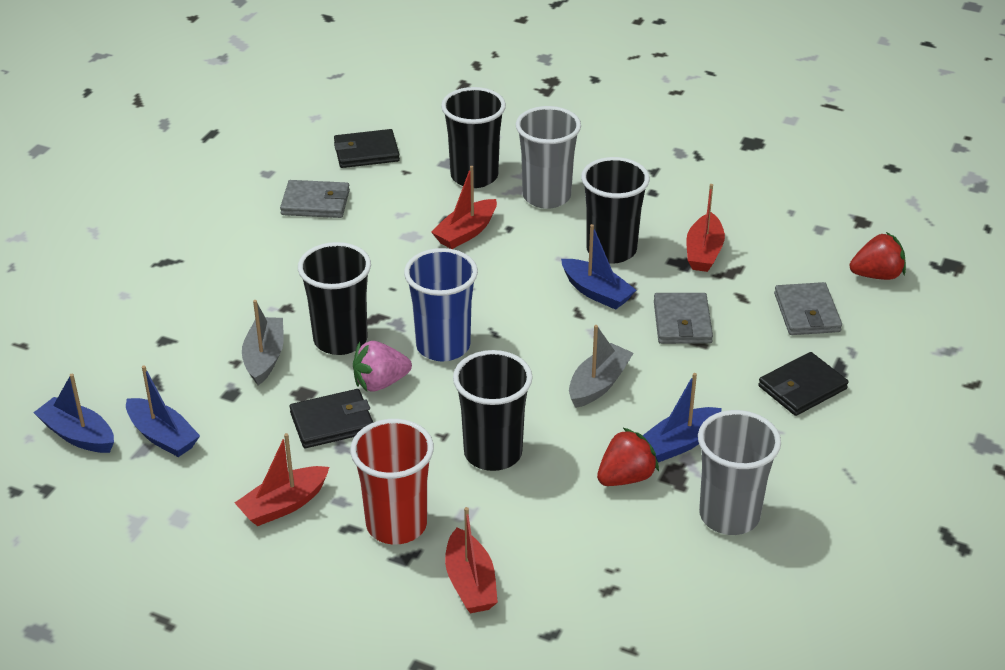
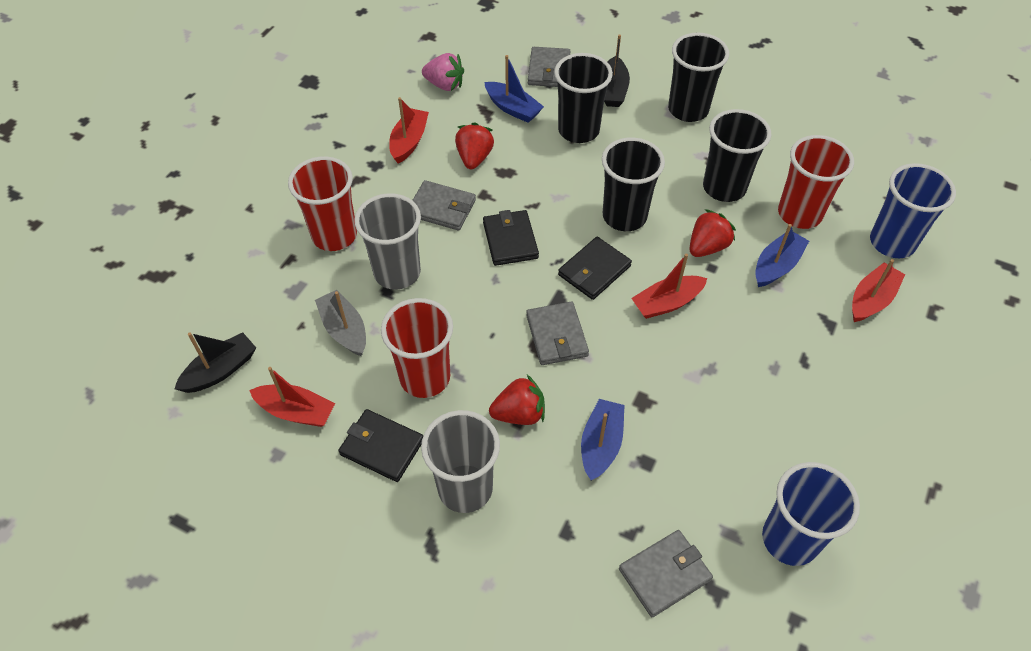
black boat: 0 -> 2
blue boat: 4 -> 3
blue cup: 1 -> 2
grey boat: 2 -> 1
grey wallet: 3 -> 4
red cup: 1 -> 3
red strawberry: 2 -> 3

